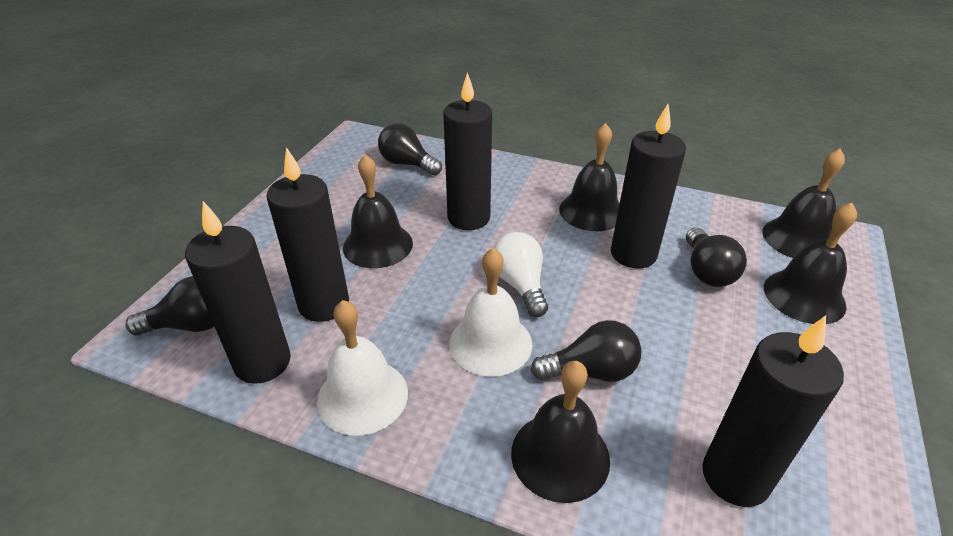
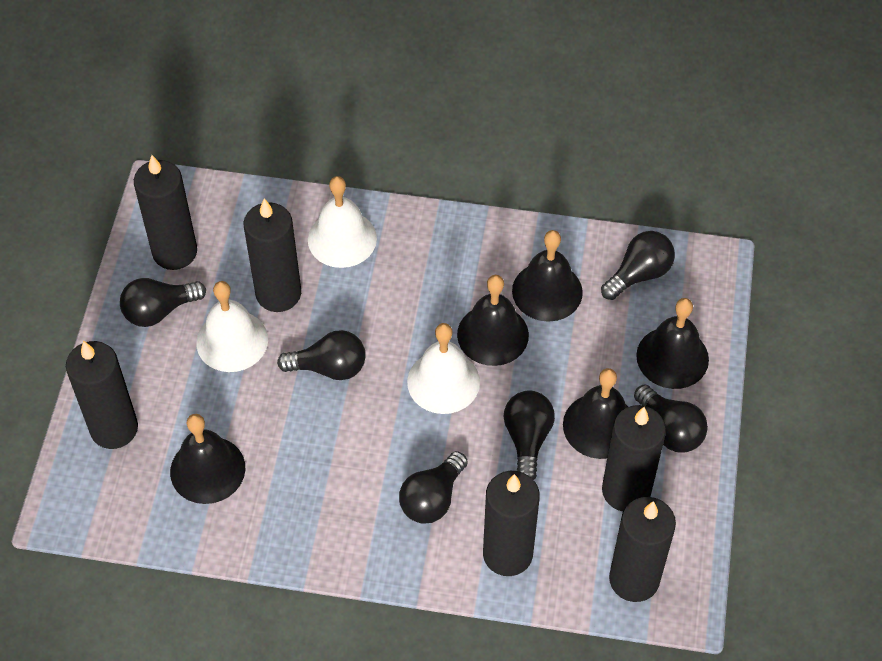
black candle: 5 -> 6
black light bulb: 4 -> 6
white bell: 2 -> 3
white light bulb: 1 -> 0

